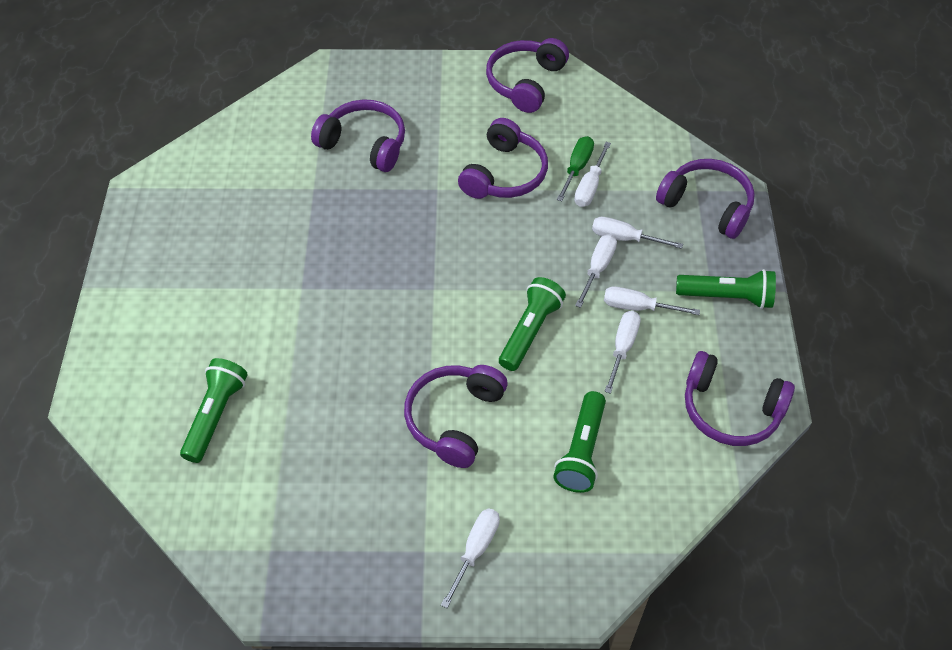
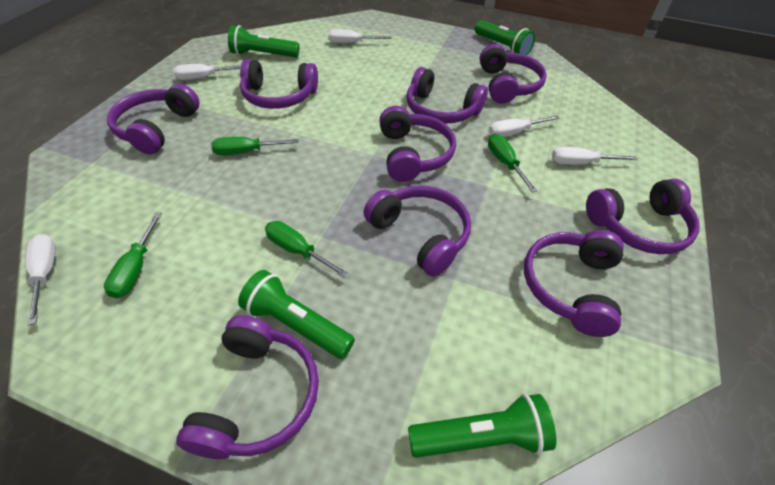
green screwdriver: 1 -> 4
purple headphones: 6 -> 9
white screwdriver: 6 -> 5

